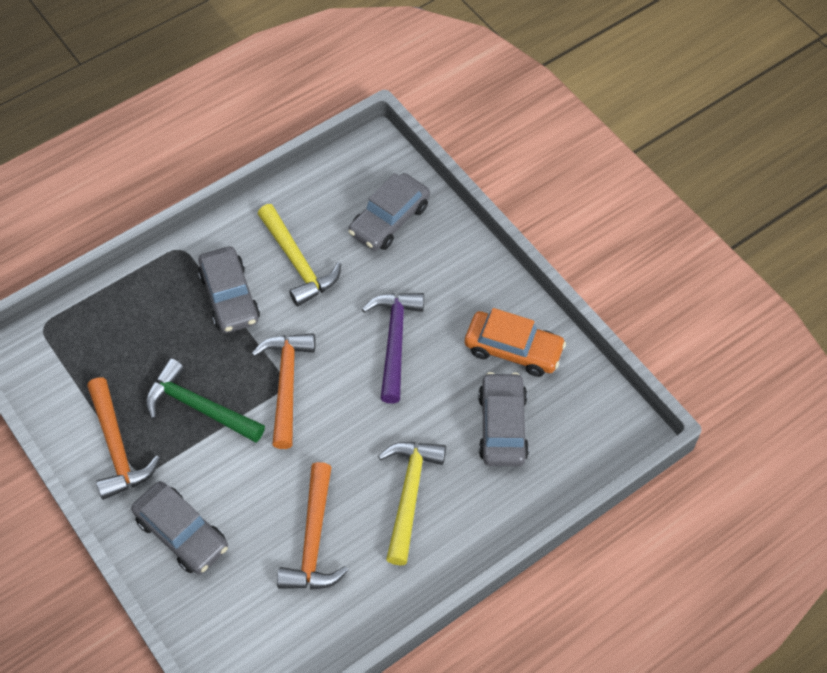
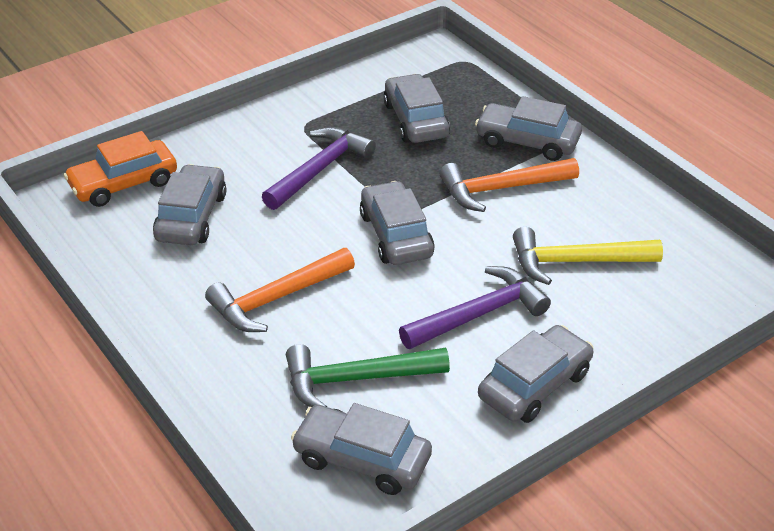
grey car: 4 -> 6
orange hammer: 3 -> 2
purple hammer: 1 -> 2
yellow hammer: 2 -> 1

